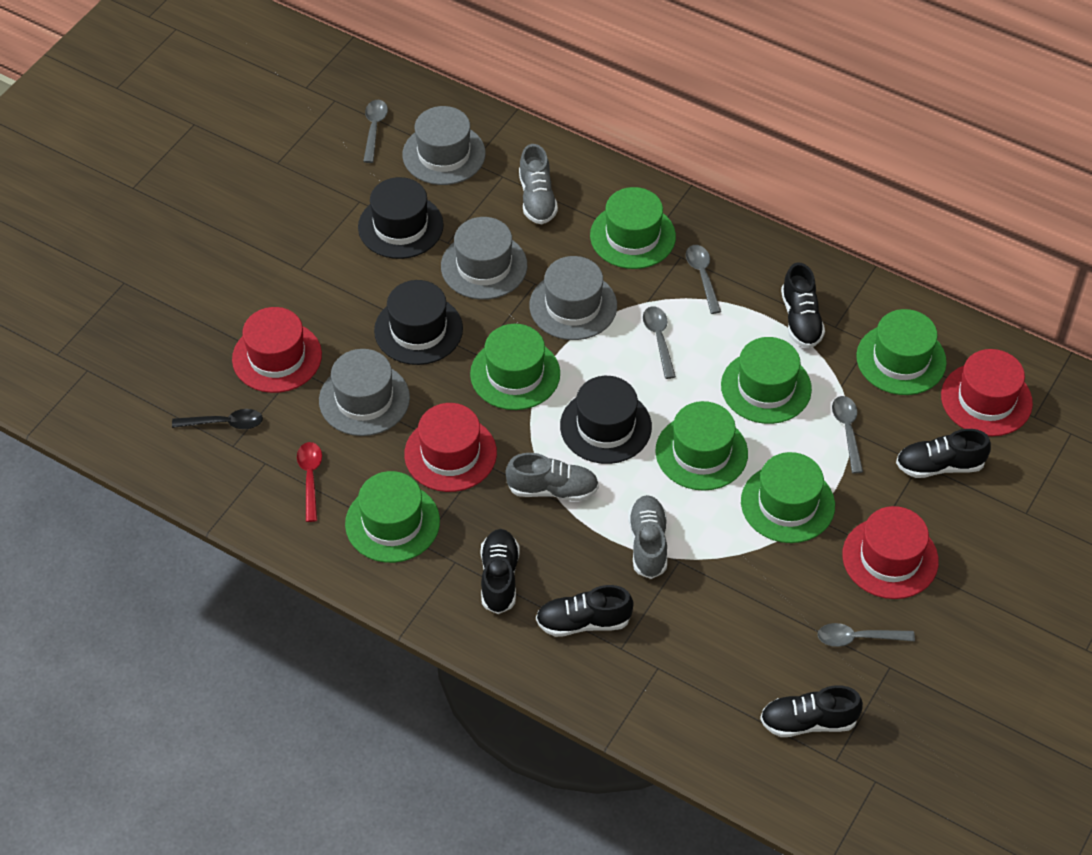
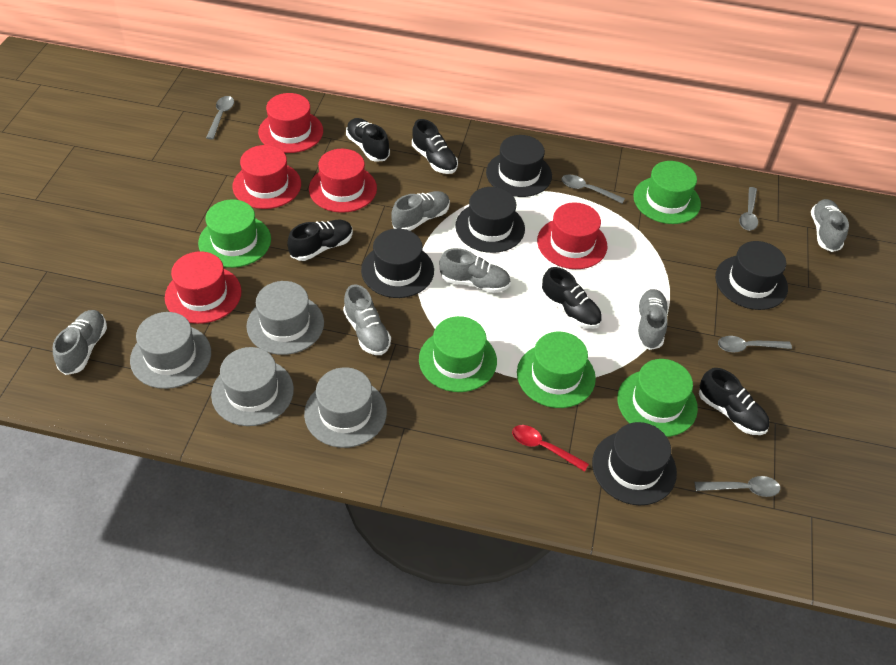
black hat: 3 -> 5
black spoon: 1 -> 0
green hat: 7 -> 5
grey shoe: 3 -> 6
red hat: 4 -> 5

